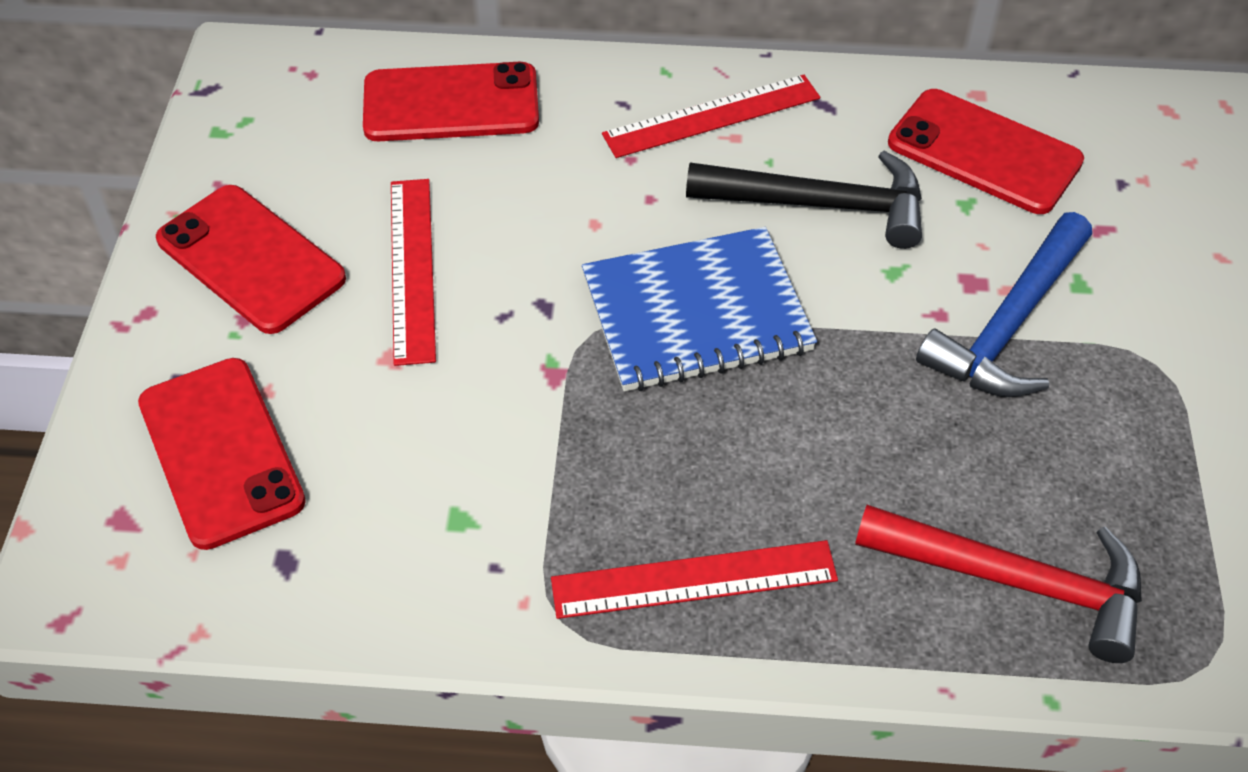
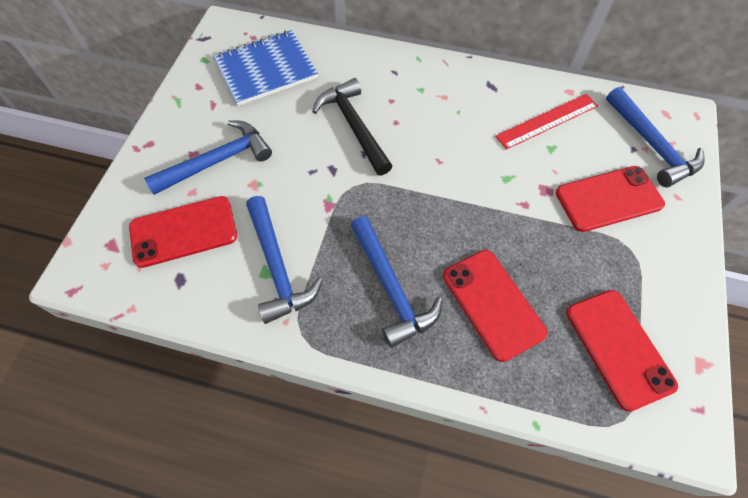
blue hammer: 1 -> 4
red hammer: 1 -> 0
red ruler: 3 -> 1

